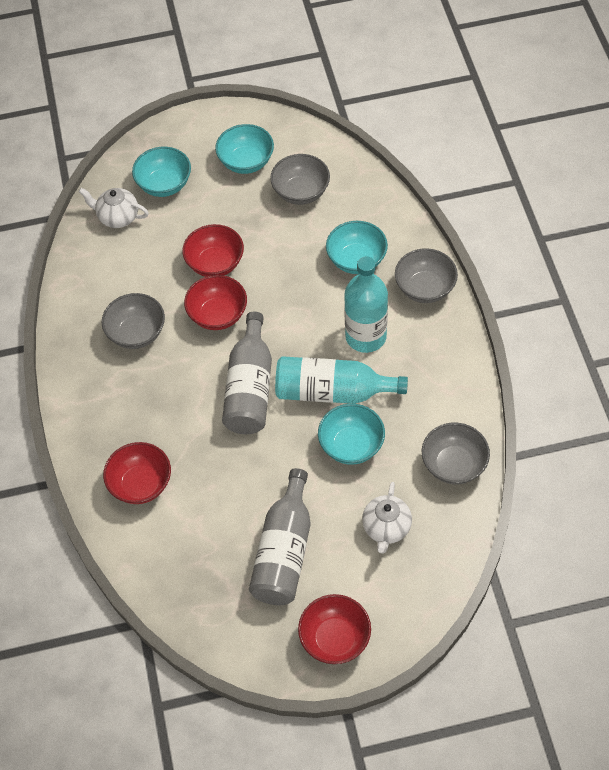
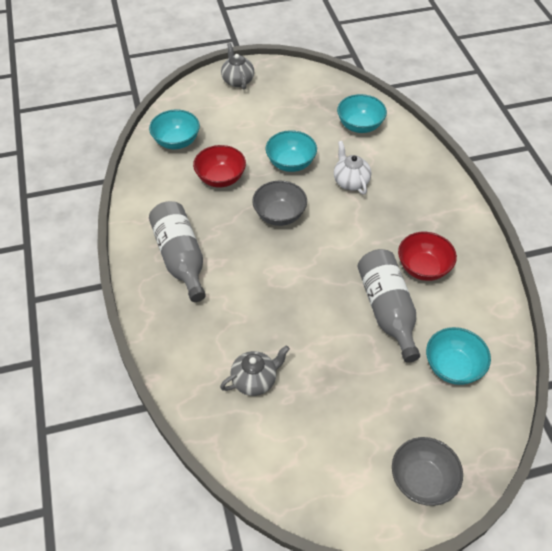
grey bowl: 4 -> 2
grey teapot: 0 -> 2
red bowl: 4 -> 2
turquoise bottle: 2 -> 0
white teapot: 2 -> 1

